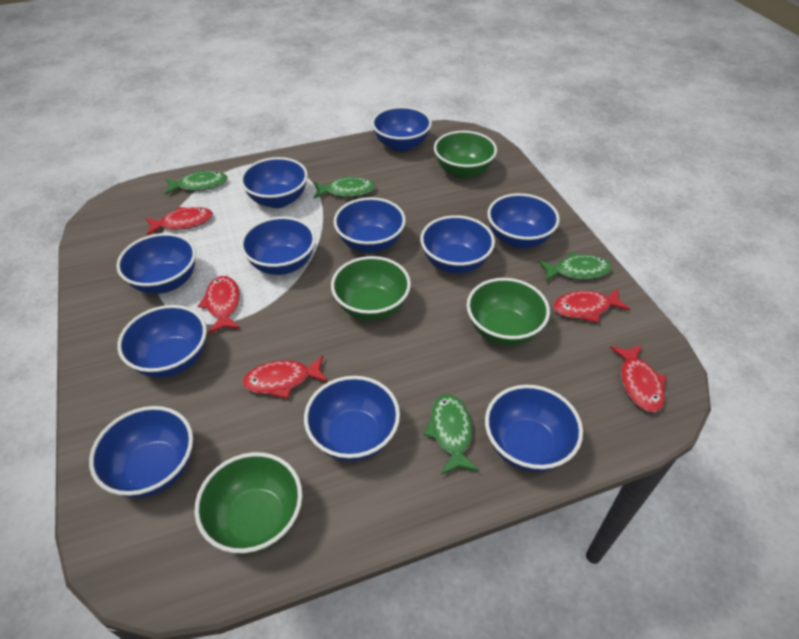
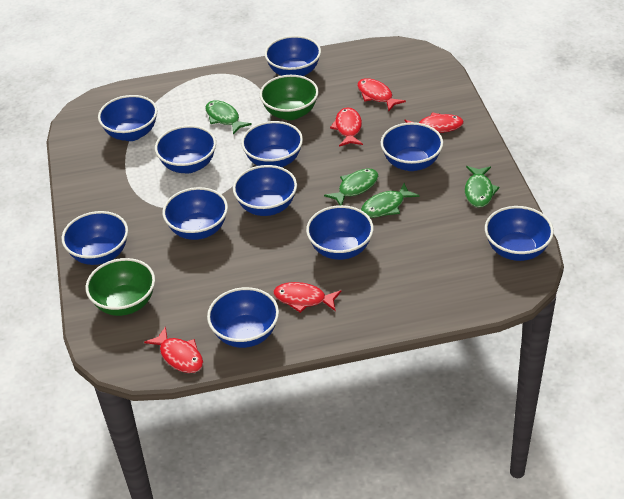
green bowl: 4 -> 2

